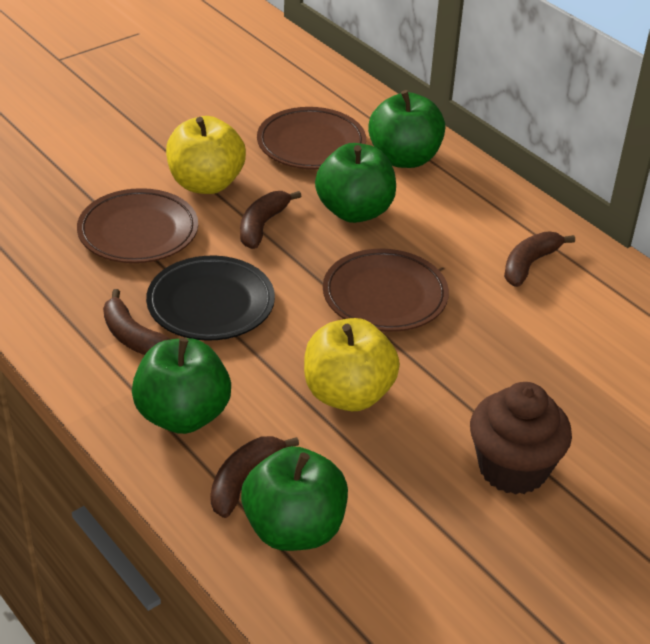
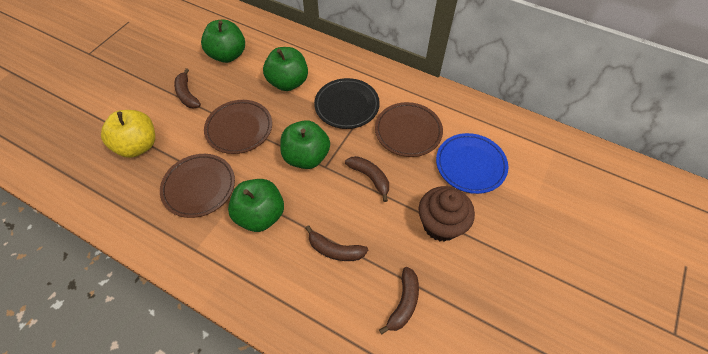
blue plate: 0 -> 1
yellow apple: 2 -> 1

